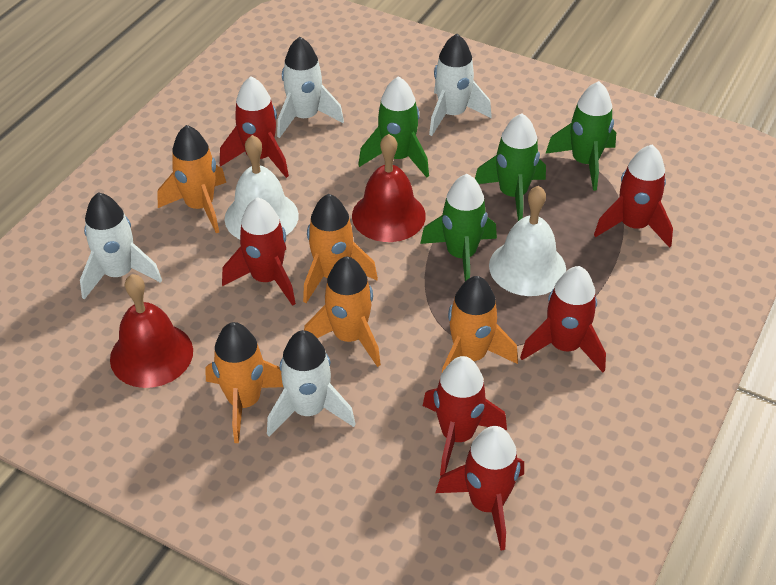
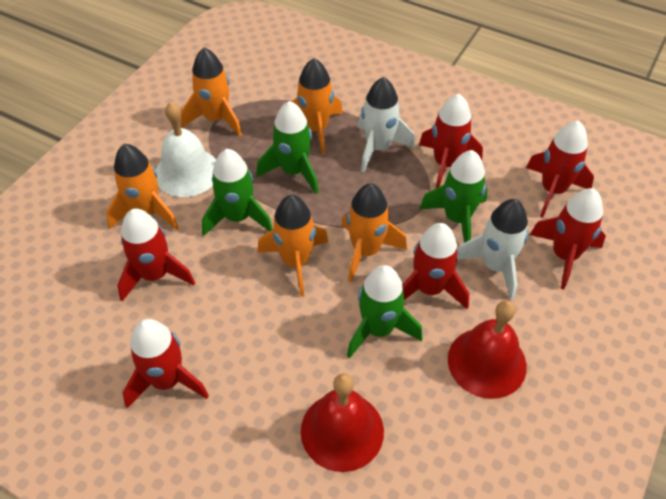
white bell: 2 -> 1
white rocket: 4 -> 2

